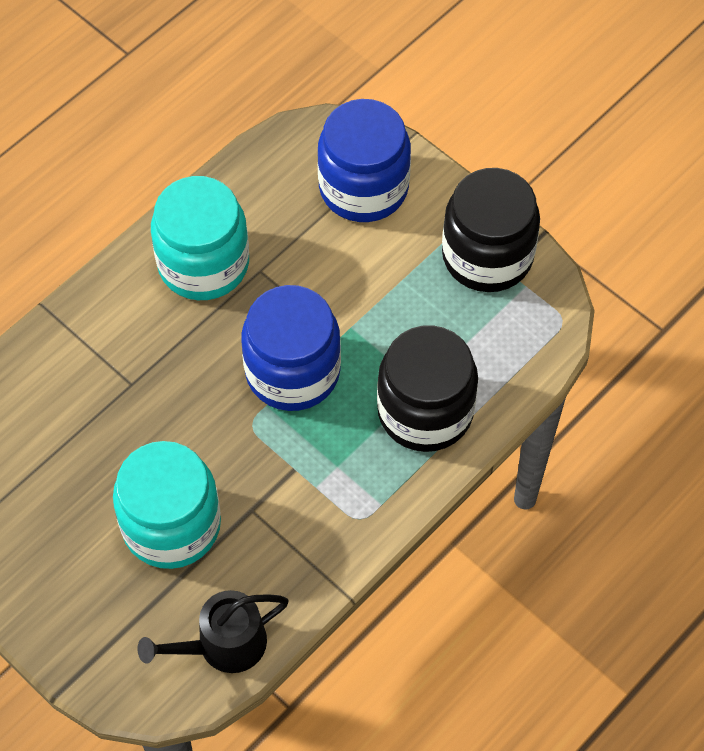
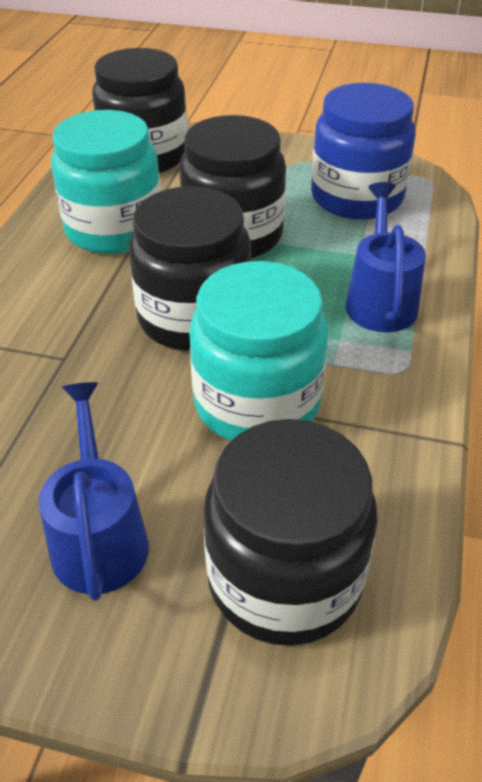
black jar: 2 -> 4
black watering can: 1 -> 0
blue jar: 2 -> 1
blue watering can: 0 -> 2

